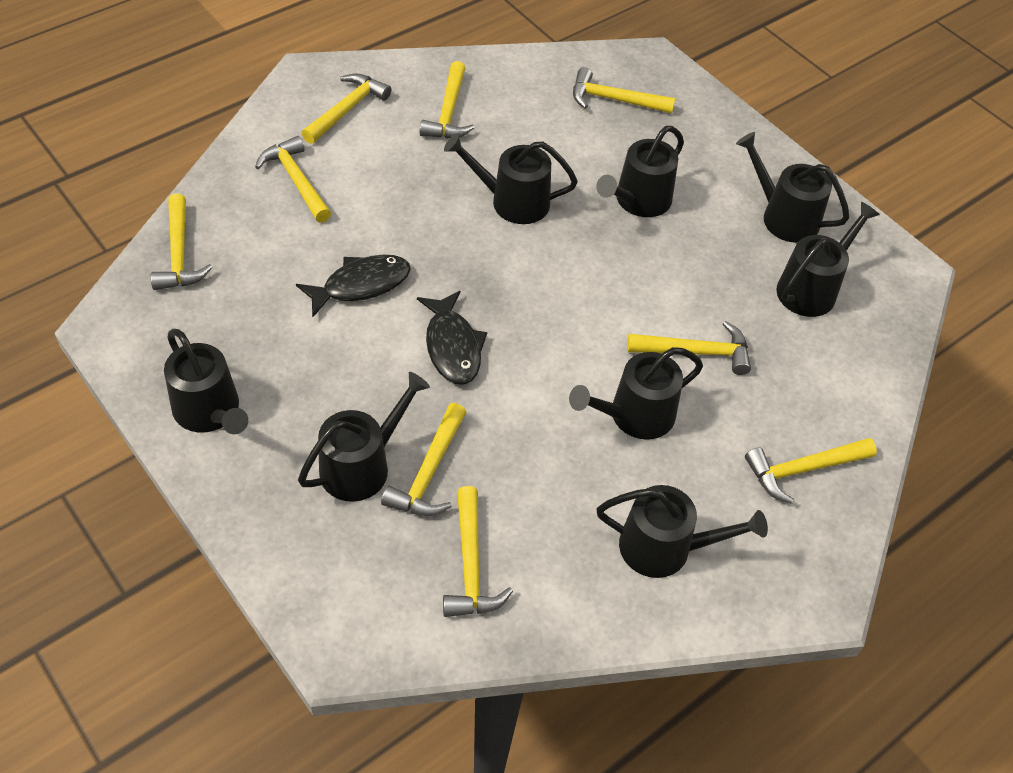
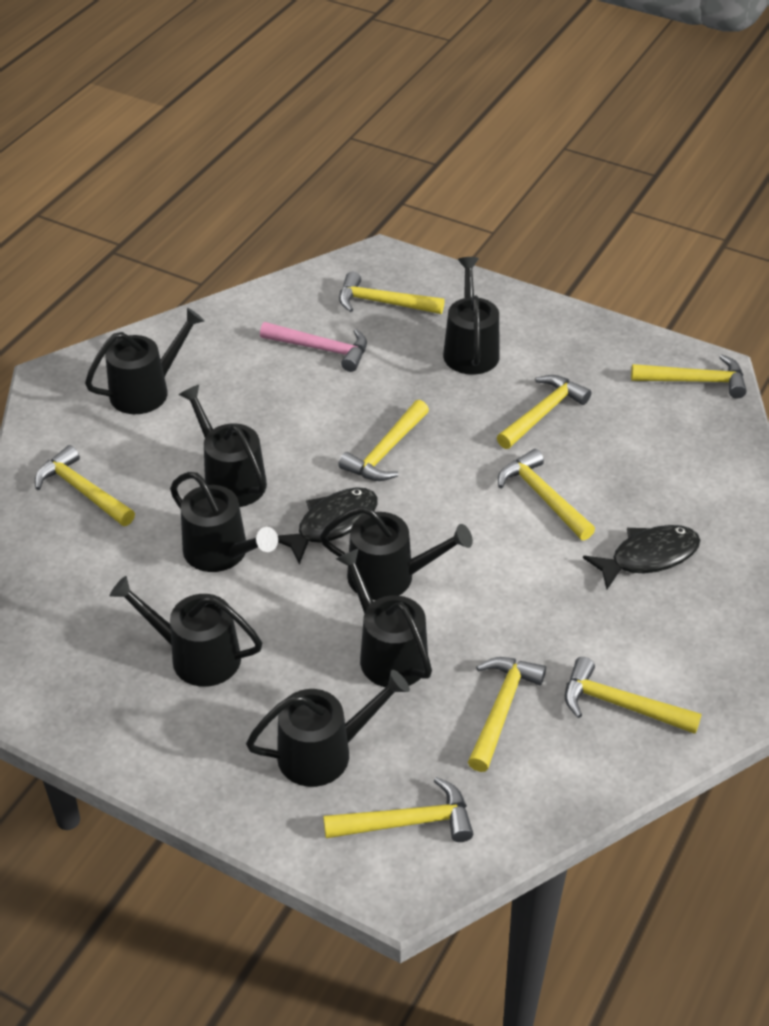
pink hammer: 0 -> 1

